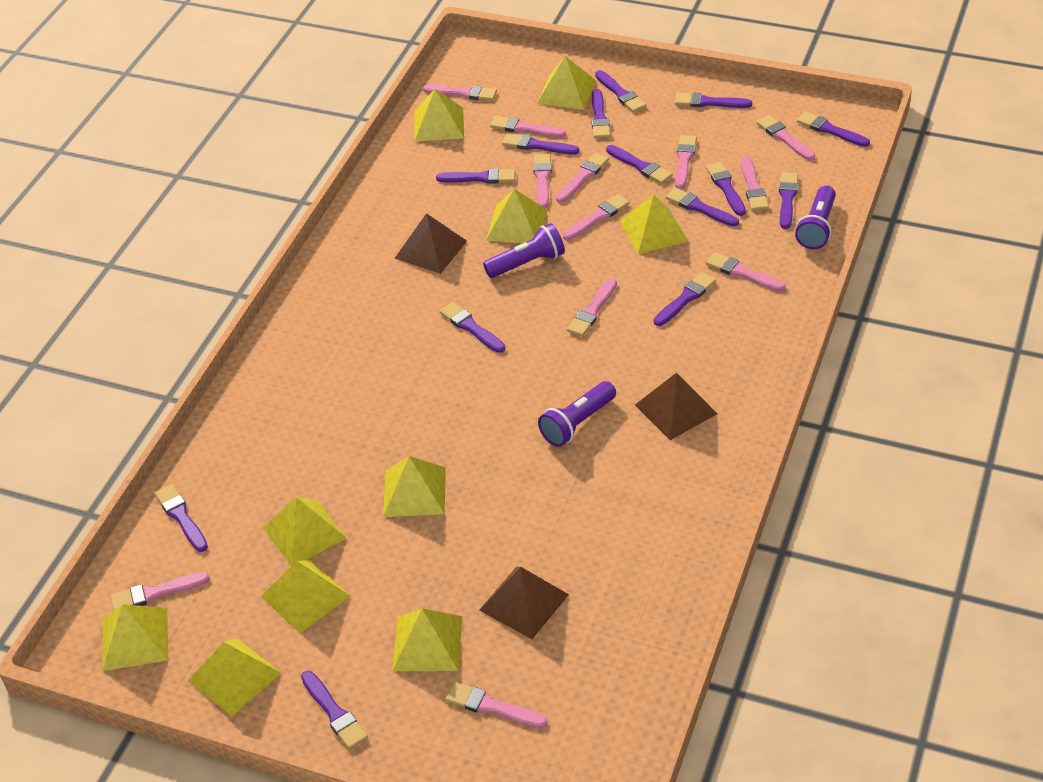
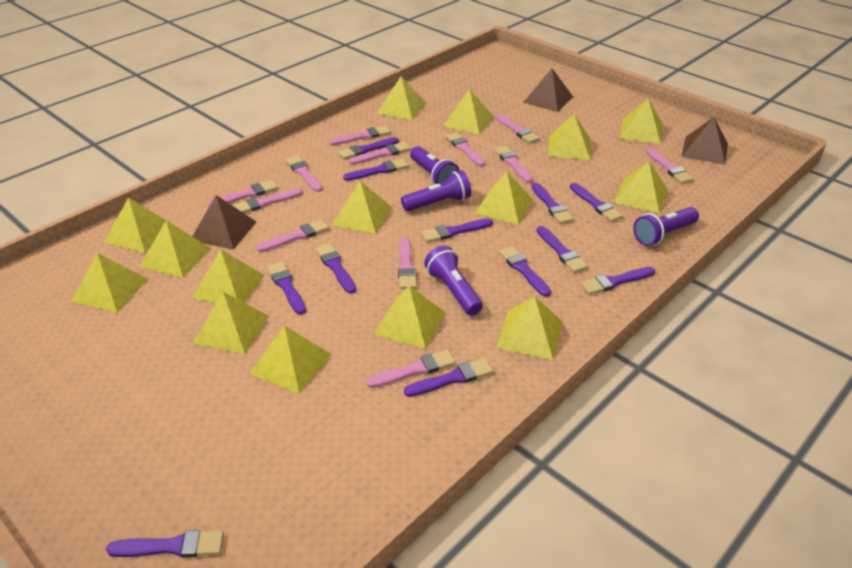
purple brush: 14 -> 12
purple flashlight: 3 -> 4
yellow pyramid: 10 -> 15

